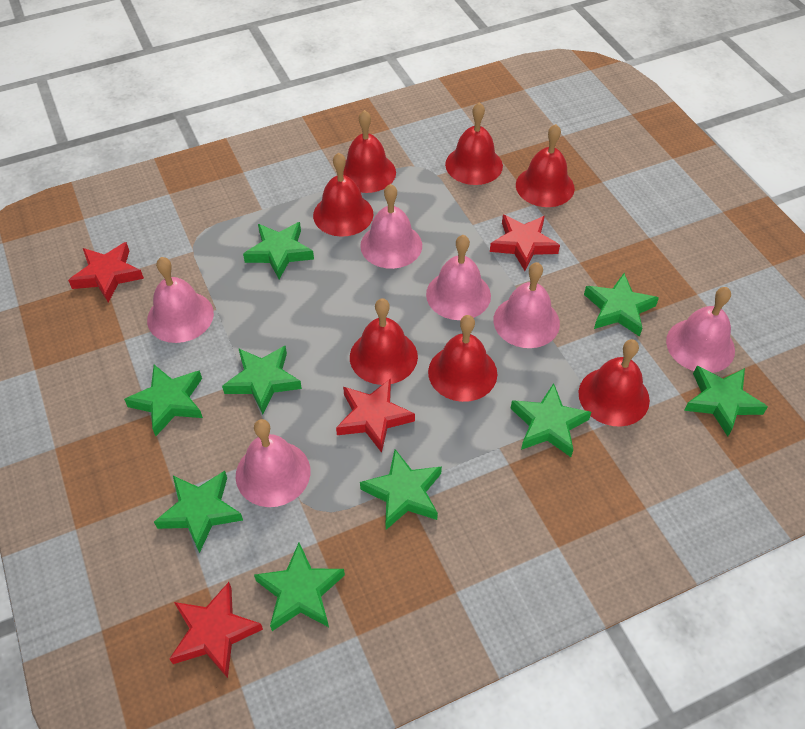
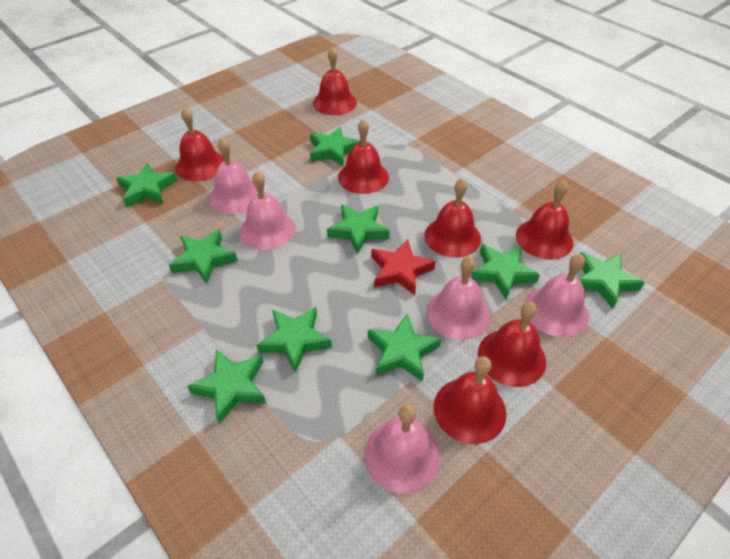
pink bell: 6 -> 5
red star: 4 -> 1

